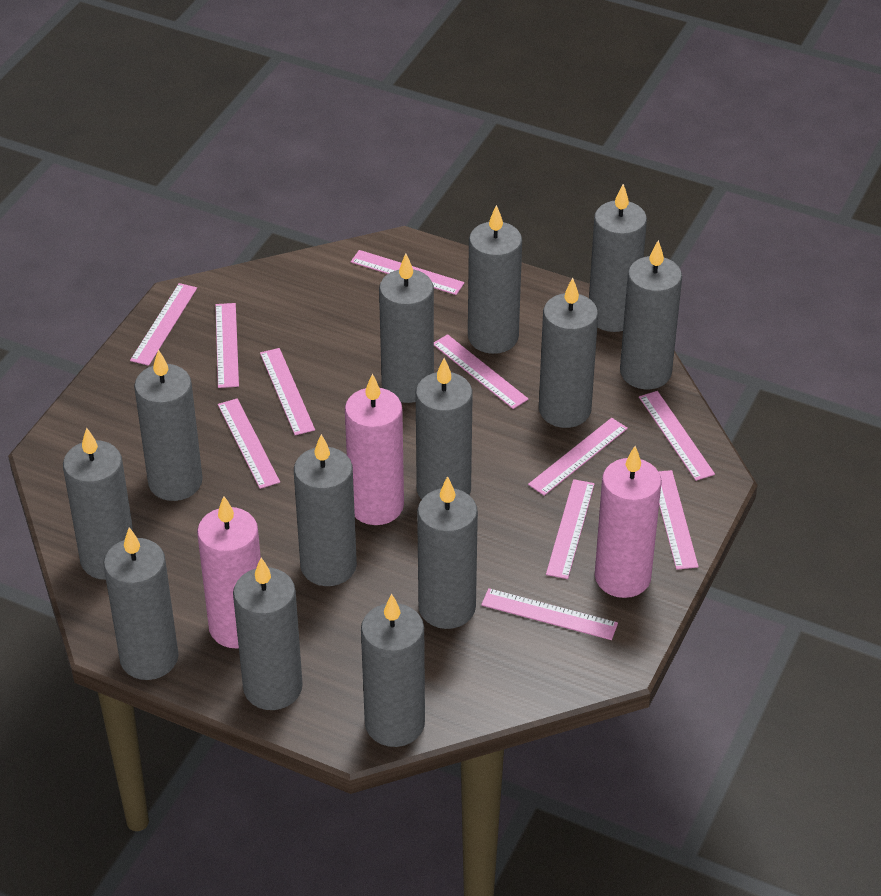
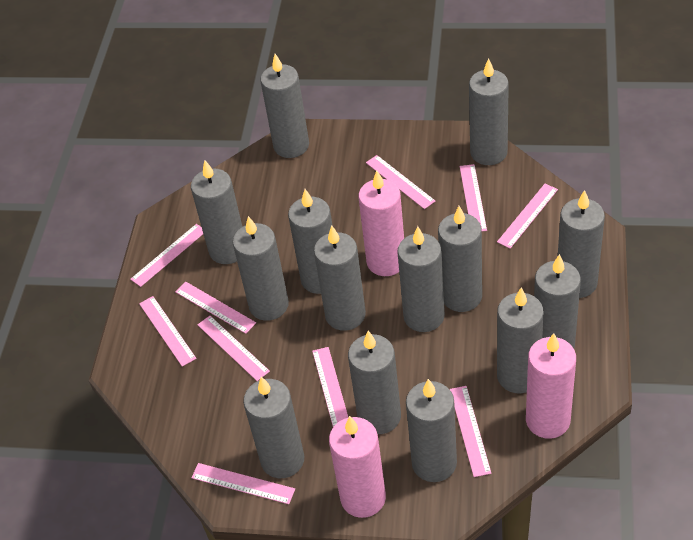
grey candle: 13 -> 14
pink ruler: 11 -> 10

